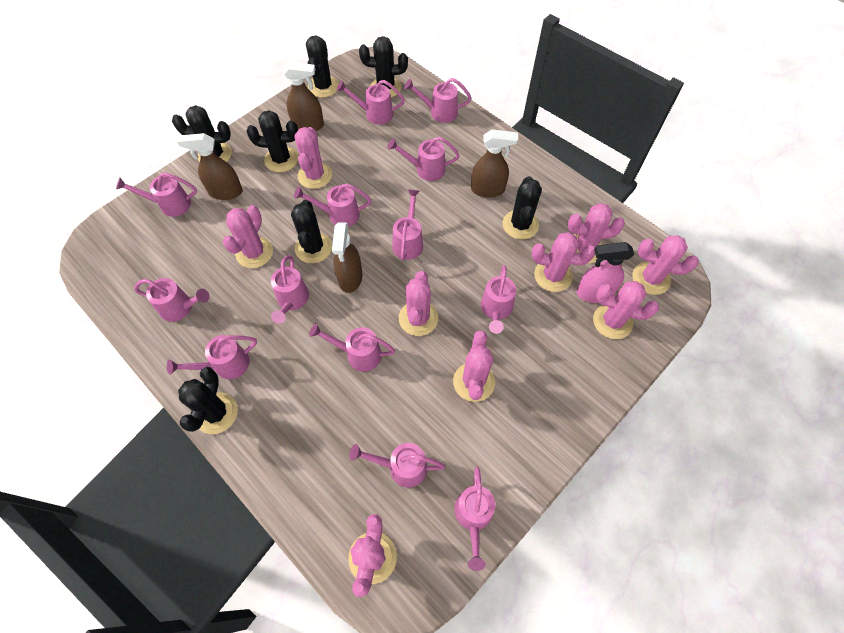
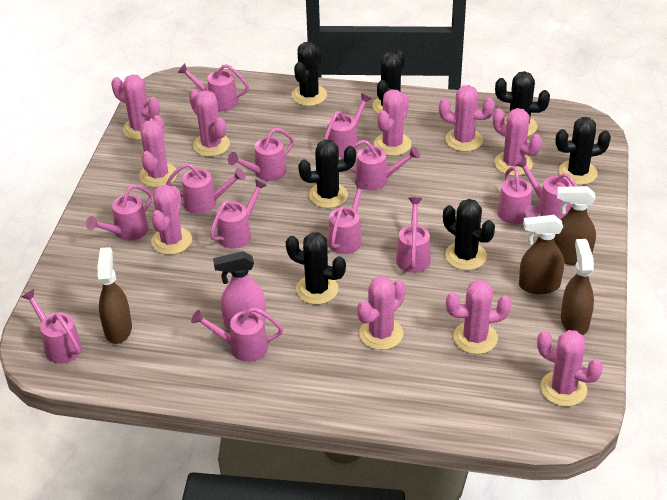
pink cactus: 9 -> 10

